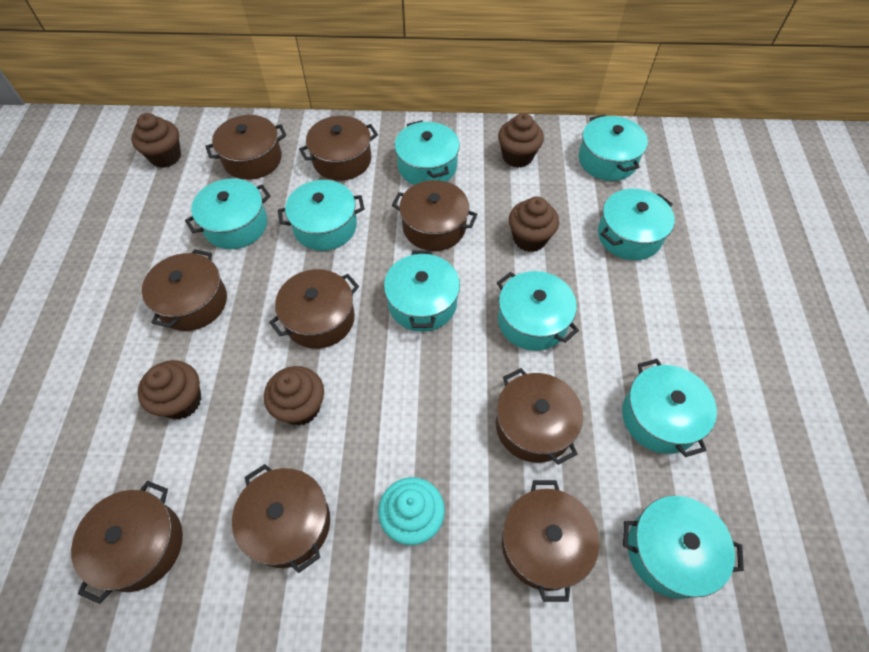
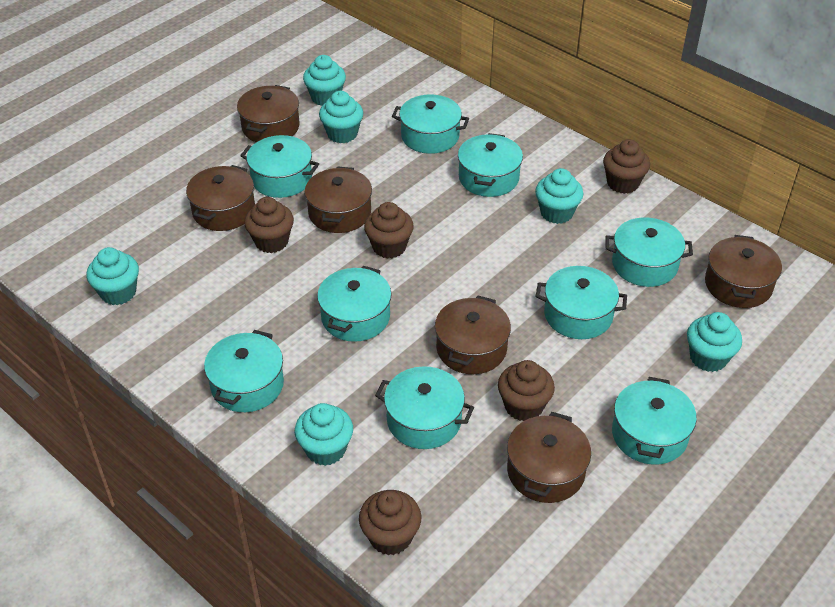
brown pot: 9 -> 6
turquoise cupcake: 1 -> 6

